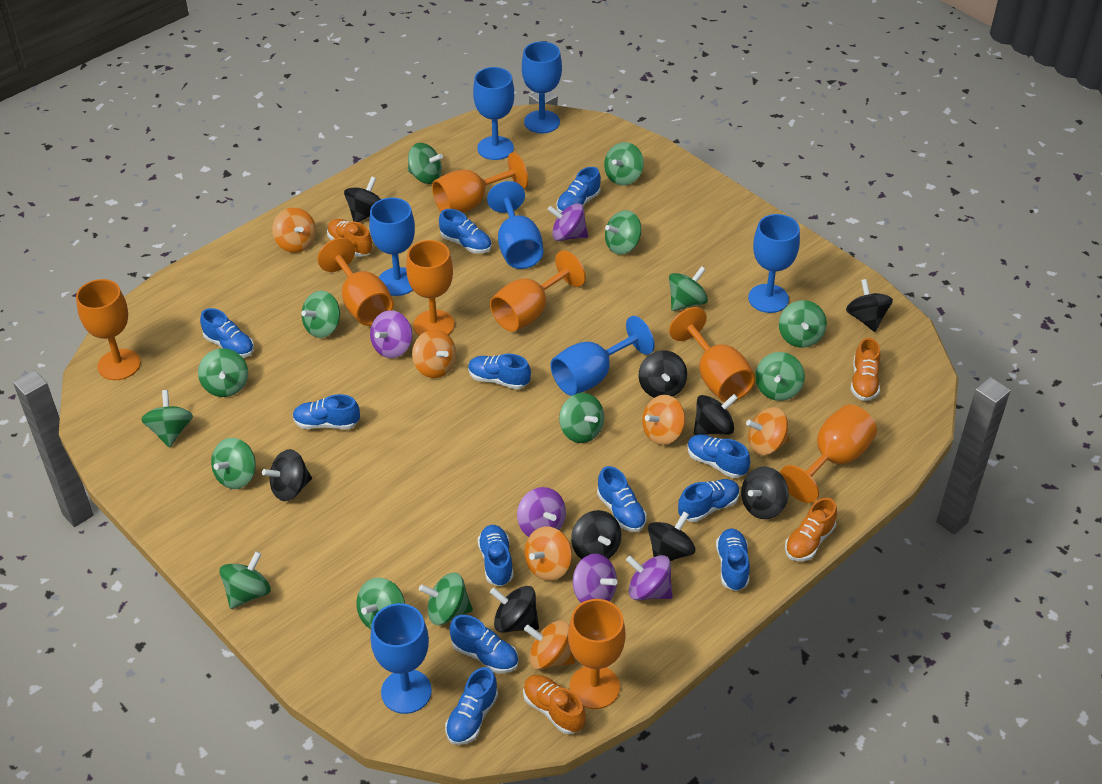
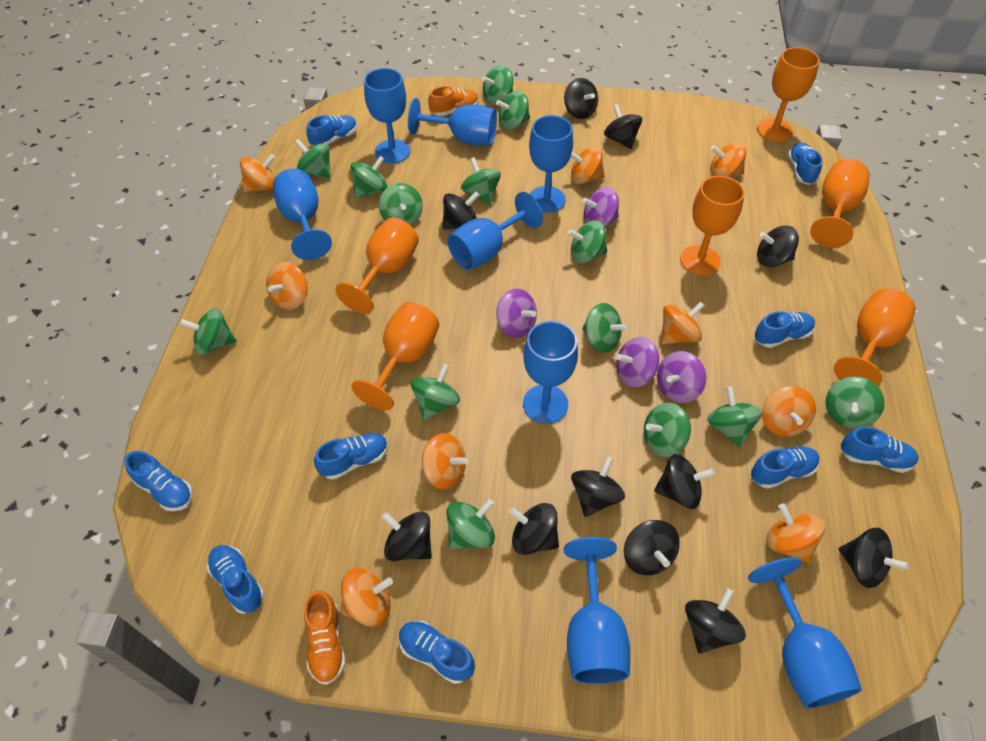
black spinning top: 9 -> 11
blue goblet: 7 -> 8
blue shoe: 12 -> 9
orange goblet: 8 -> 6
orange shoe: 4 -> 2
orange spinning top: 6 -> 9
purple spinning top: 5 -> 4

